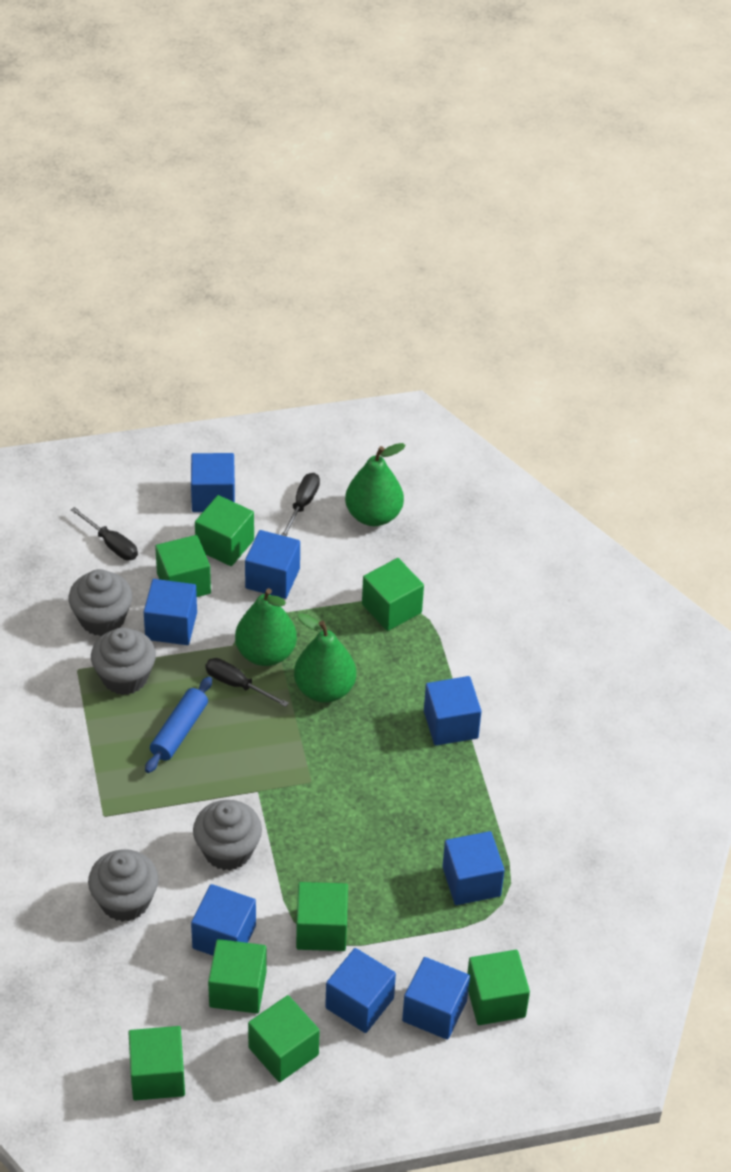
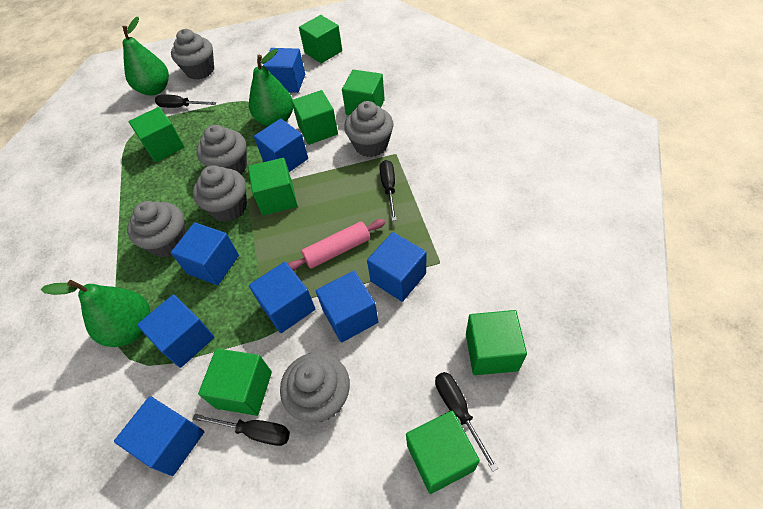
black screwdriver: 3 -> 4
blue rolling pin: 1 -> 0
grey cupcake: 4 -> 6
pink rolling pin: 0 -> 1

